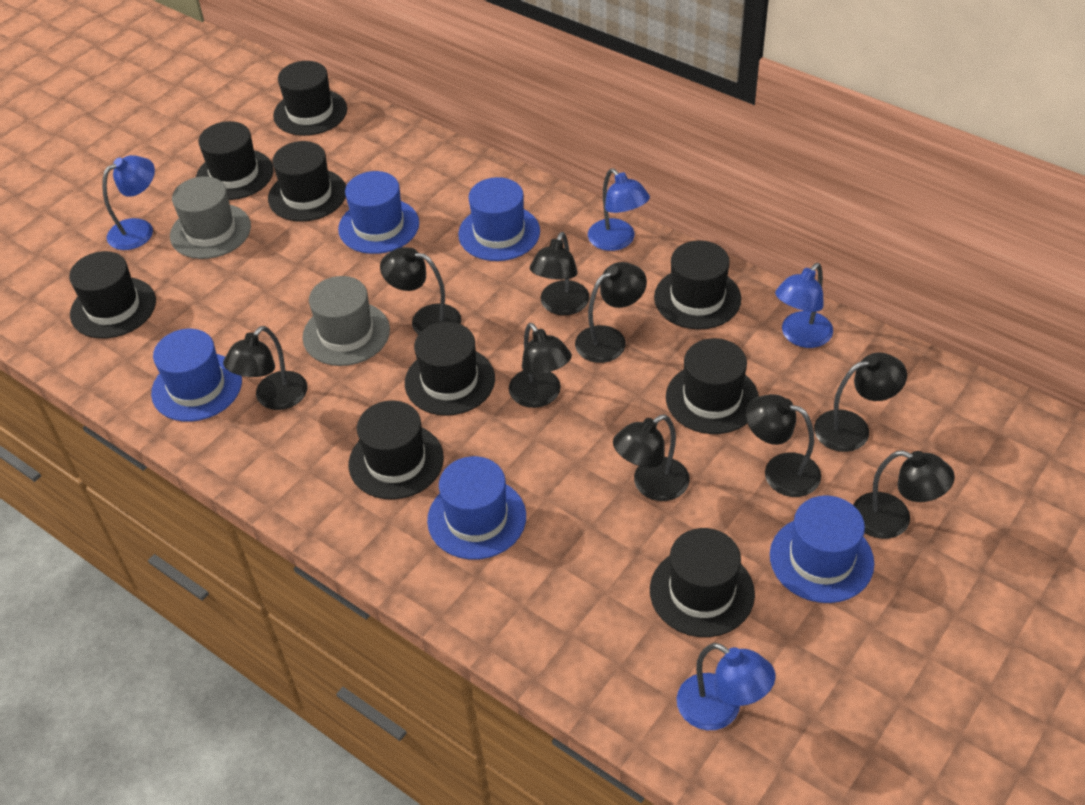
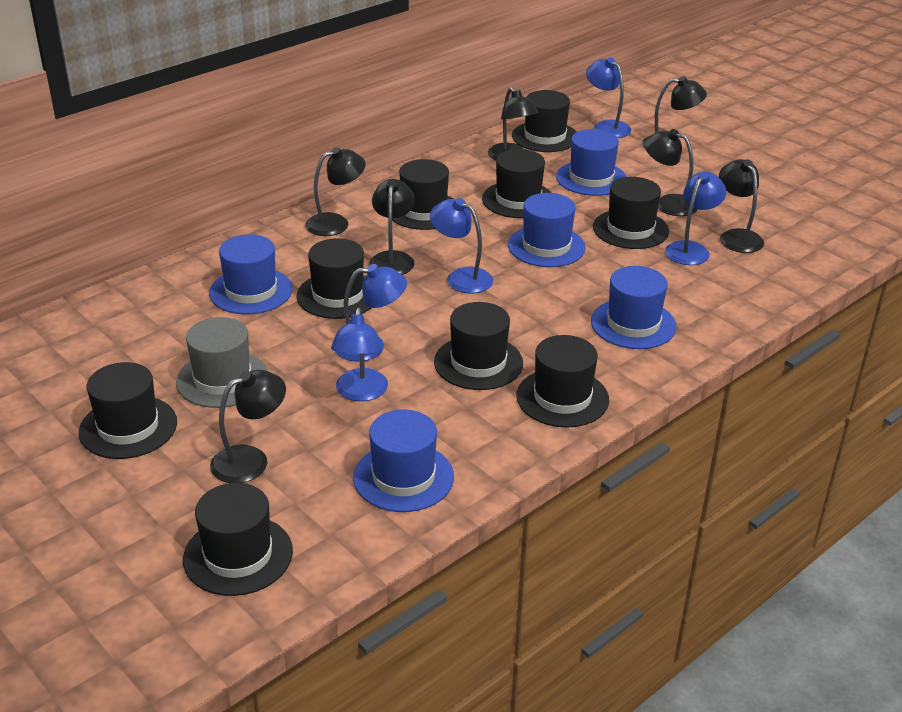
black lamp: 9 -> 7
blue lamp: 4 -> 5
grey hat: 2 -> 1

